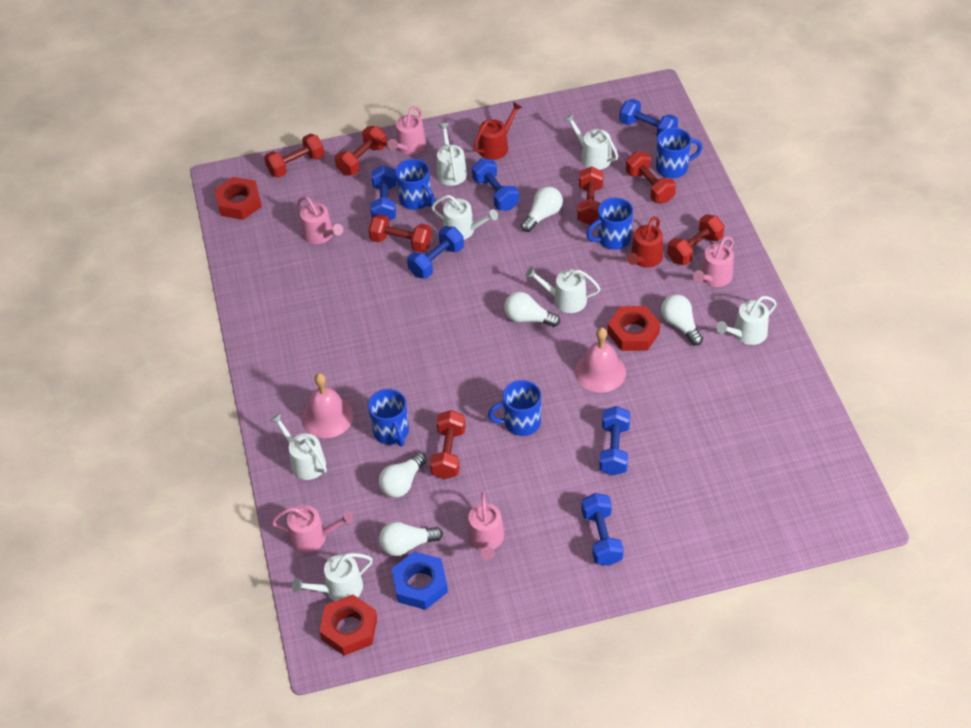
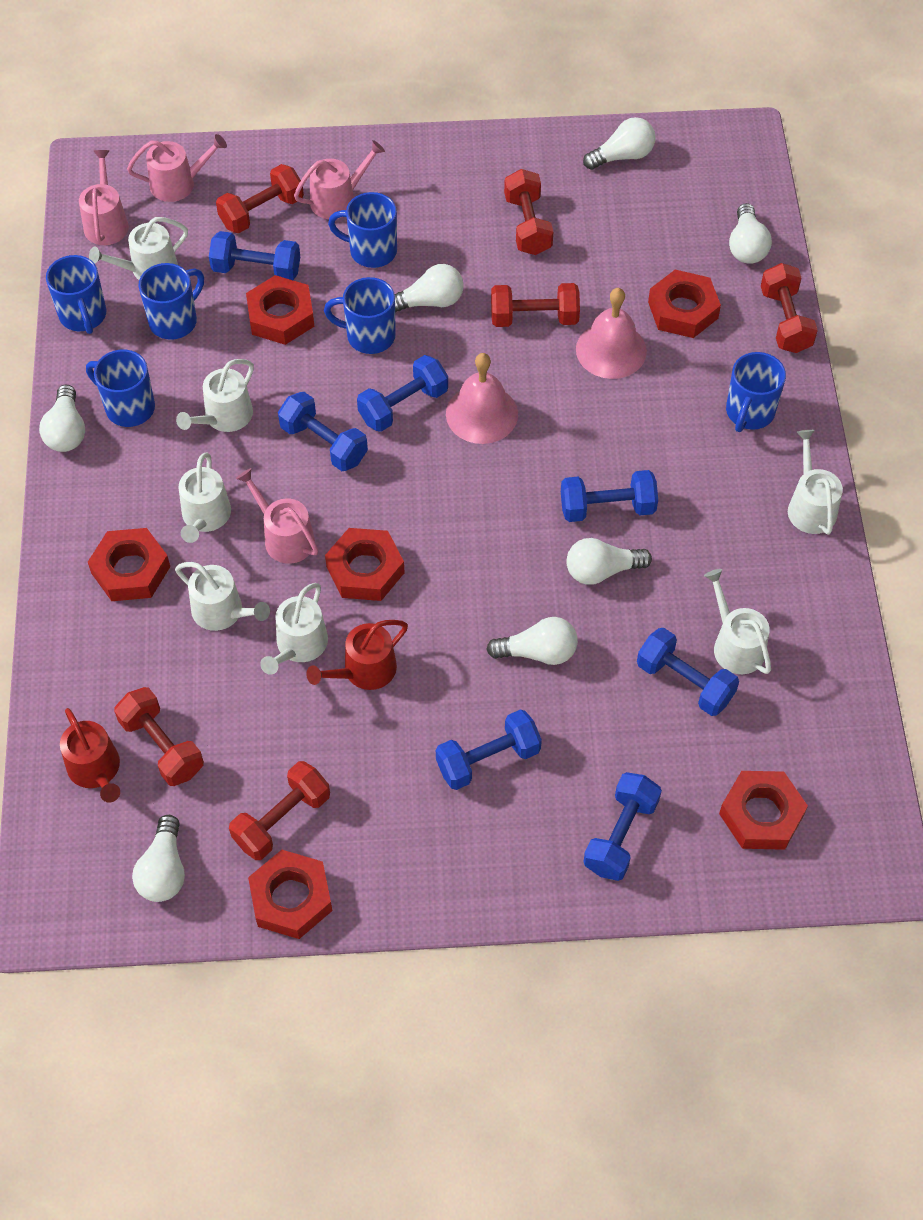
blue dumbbell: 6 -> 7
blue mug: 5 -> 6
blue nut: 1 -> 0
pink watering can: 5 -> 4
red dumbbell: 7 -> 6
red nut: 3 -> 6
white light bulb: 5 -> 7

